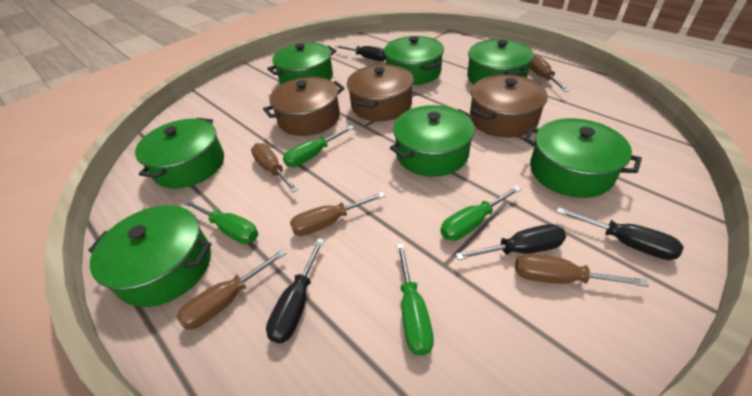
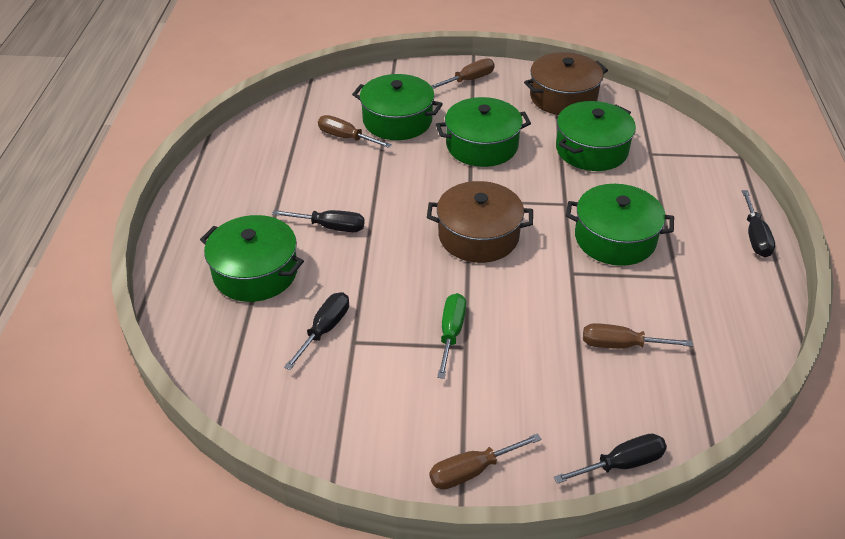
brown pot: 3 -> 2
brown screwdriver: 5 -> 4
green pot: 7 -> 5
green screwdriver: 4 -> 1

